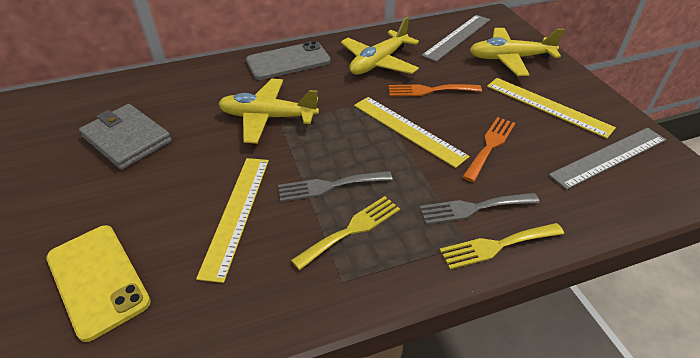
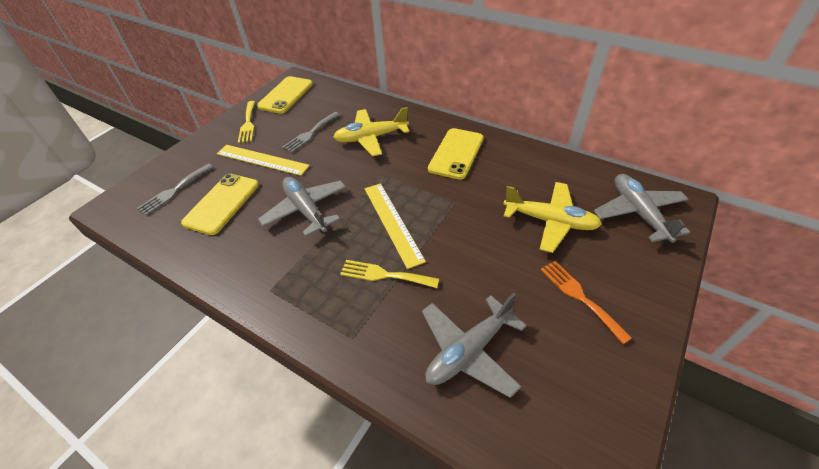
grey phone: 1 -> 0
grey plane: 0 -> 3
grey ruler: 2 -> 0
grey wallet: 1 -> 0
orange fork: 2 -> 1
yellow phone: 1 -> 3
yellow plane: 3 -> 2
yellow ruler: 3 -> 2

